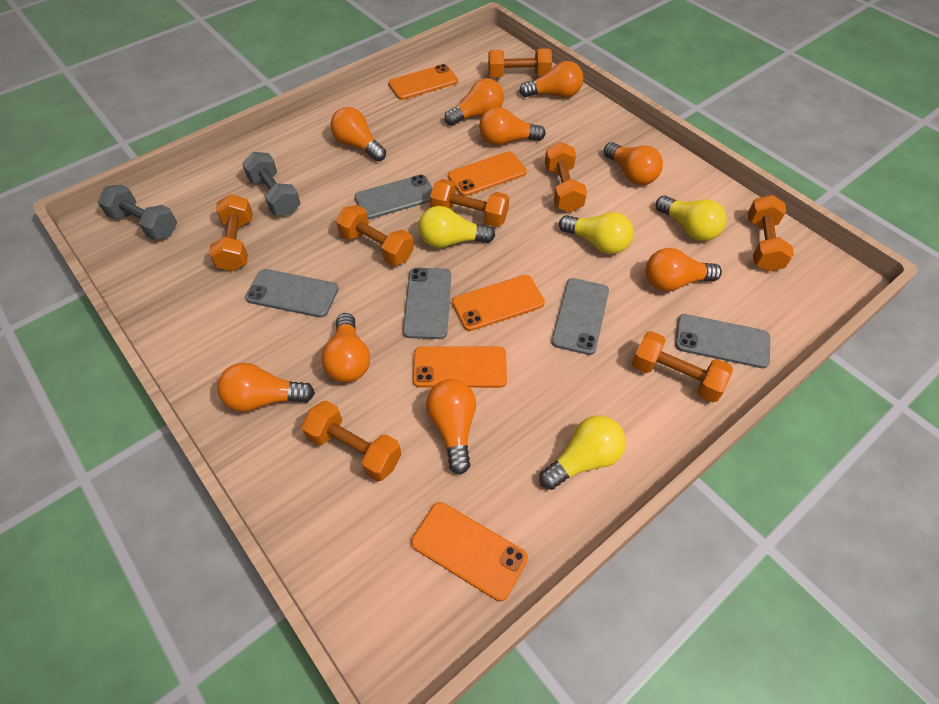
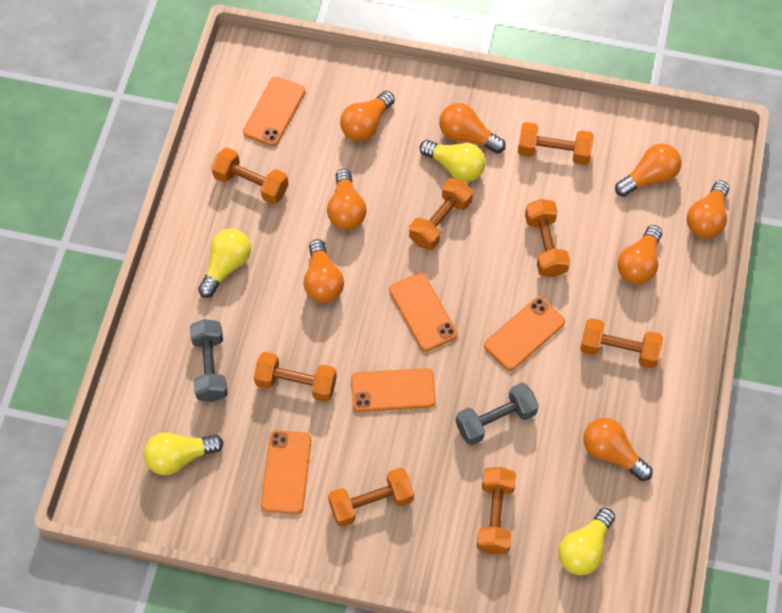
grey phone: 5 -> 0
orange light bulb: 9 -> 8

